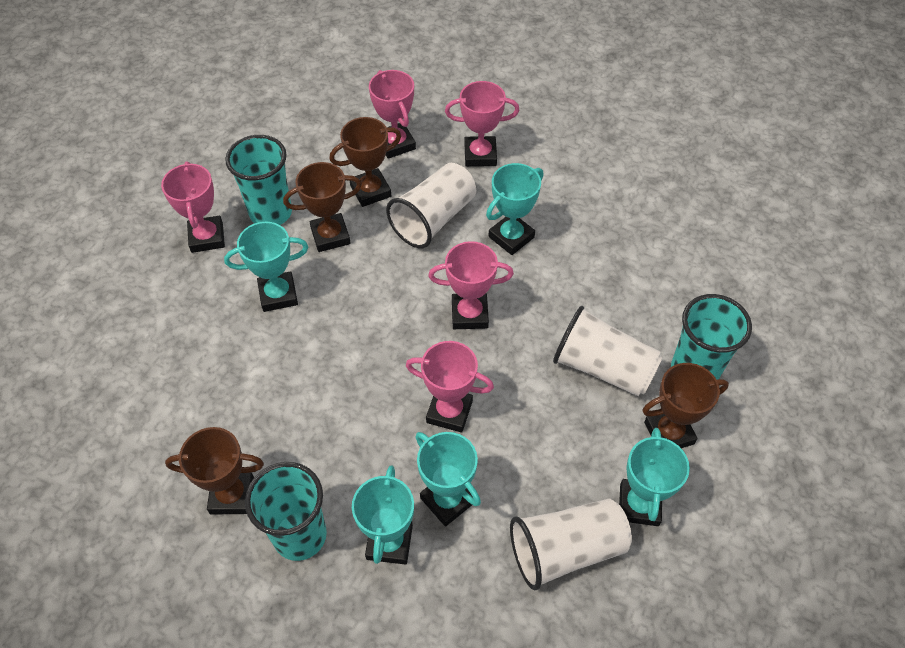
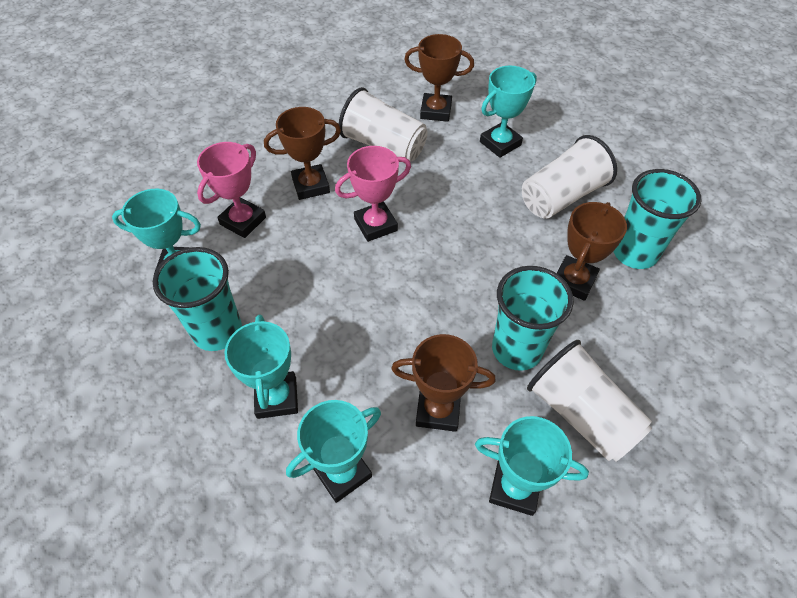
pink trophy: 5 -> 2

